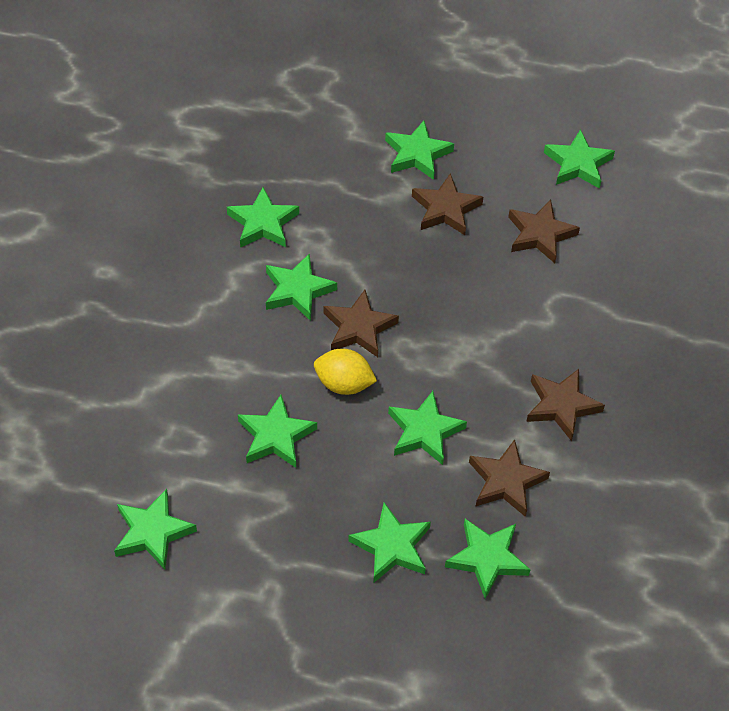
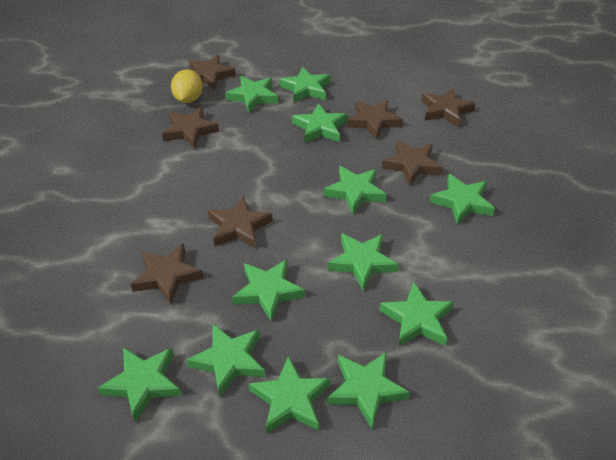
brown star: 5 -> 7
green star: 9 -> 12

